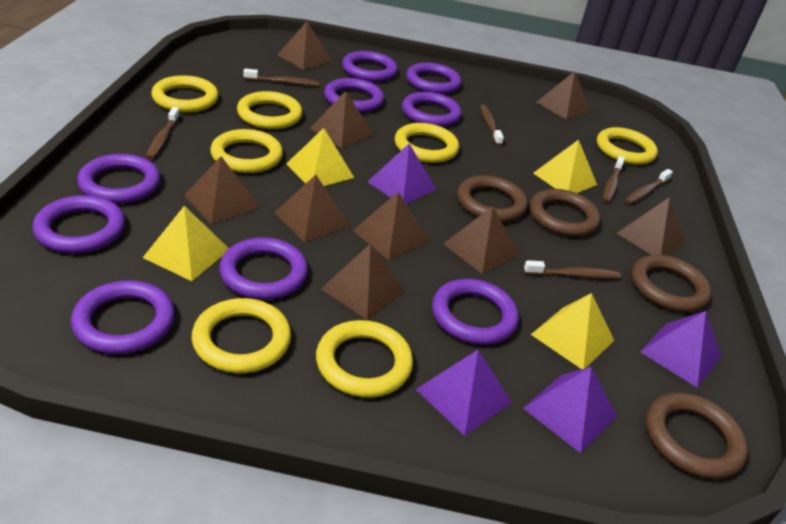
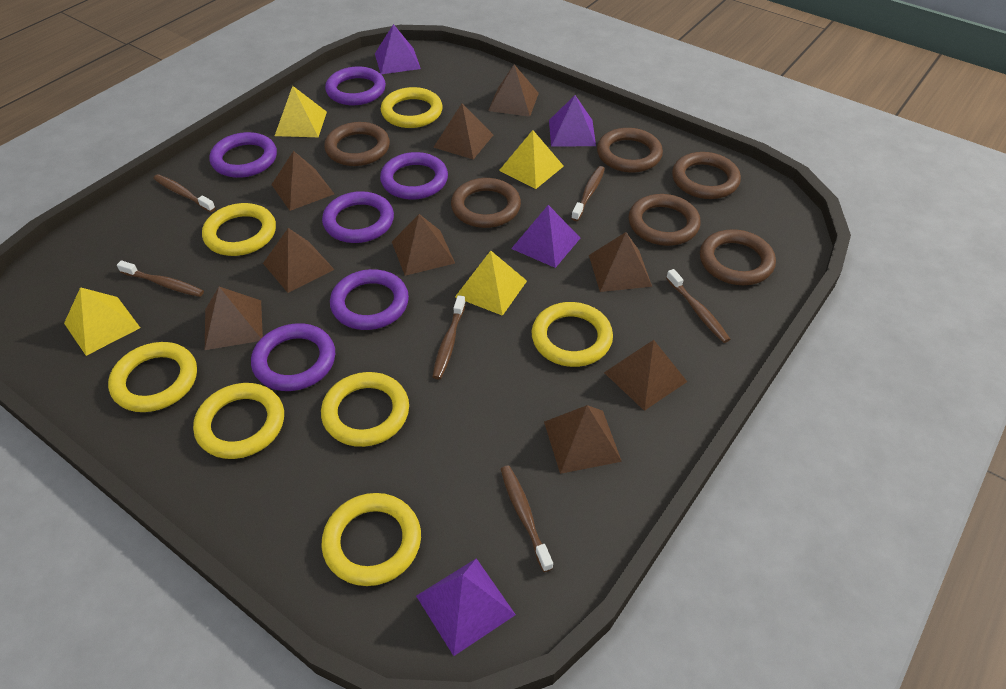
brown ring: 4 -> 6
purple ring: 9 -> 6

